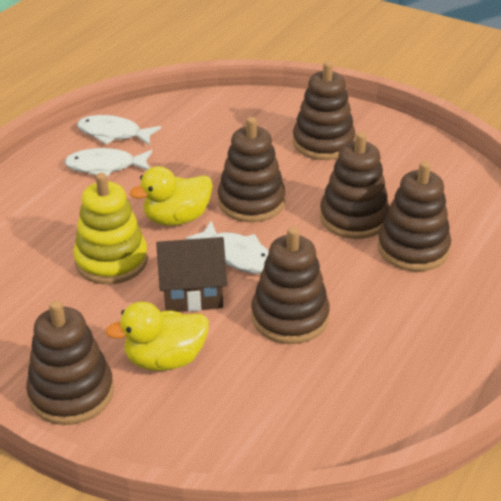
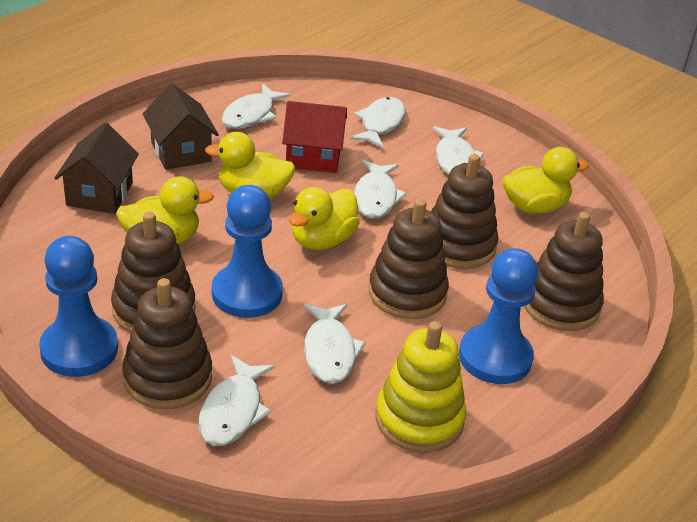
blue pawn: 0 -> 3
brown house: 1 -> 2
brown stacking toy: 6 -> 5
red house: 0 -> 1
white fish: 3 -> 6
yellow duck: 2 -> 4

